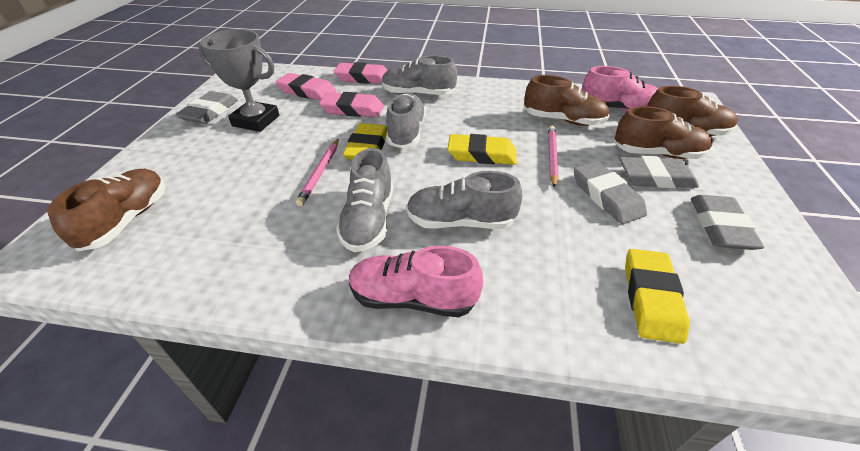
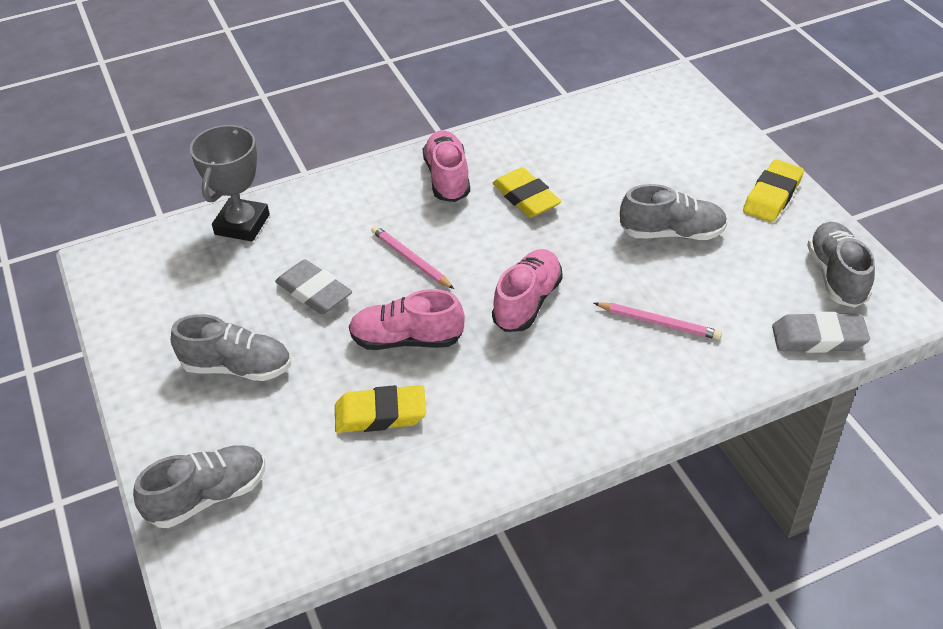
brown shoe: 4 -> 0
grey eraser: 4 -> 2
pink eraser: 3 -> 0
pink shoe: 2 -> 3

